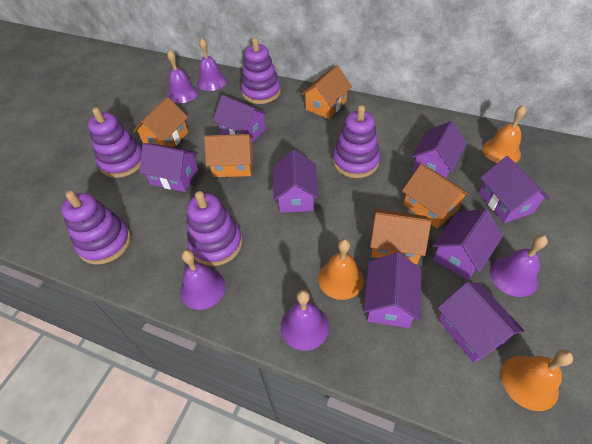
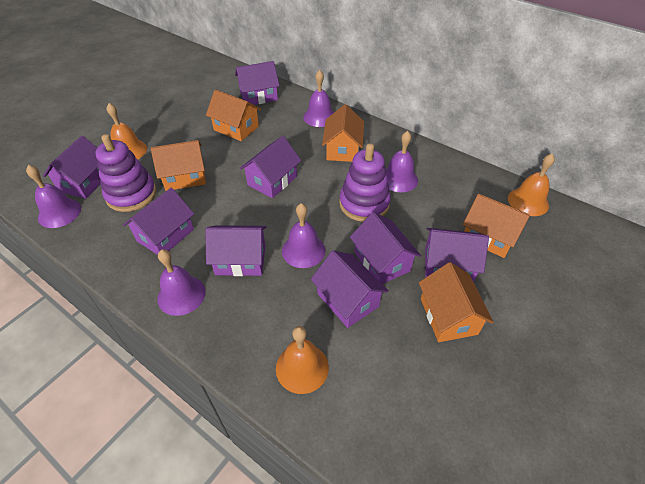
purple stacking toy: 5 -> 2

